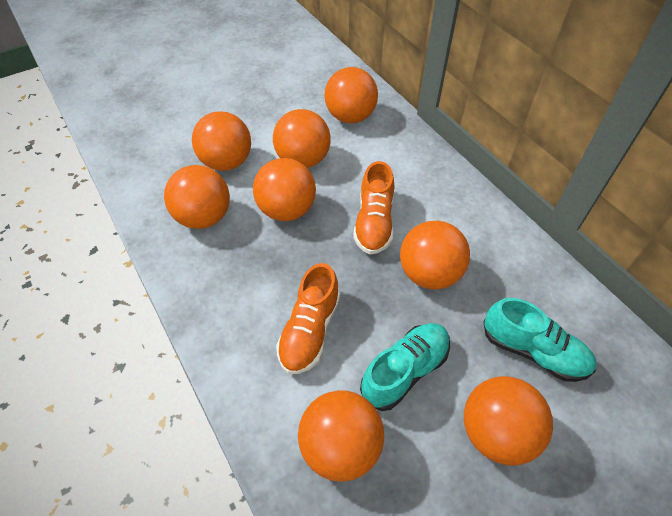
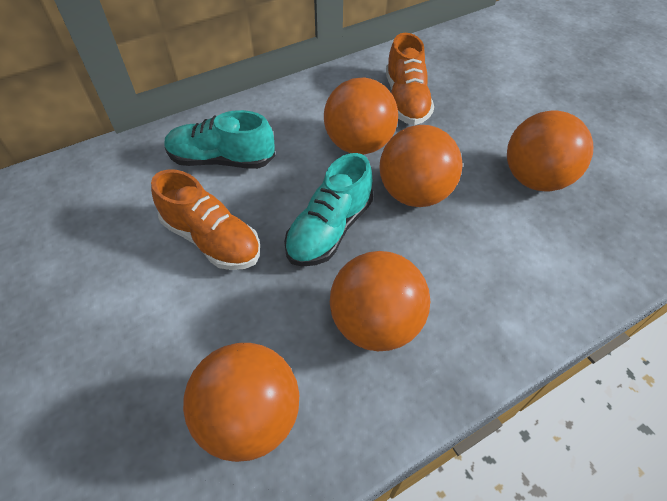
orange ball: 8 -> 5

